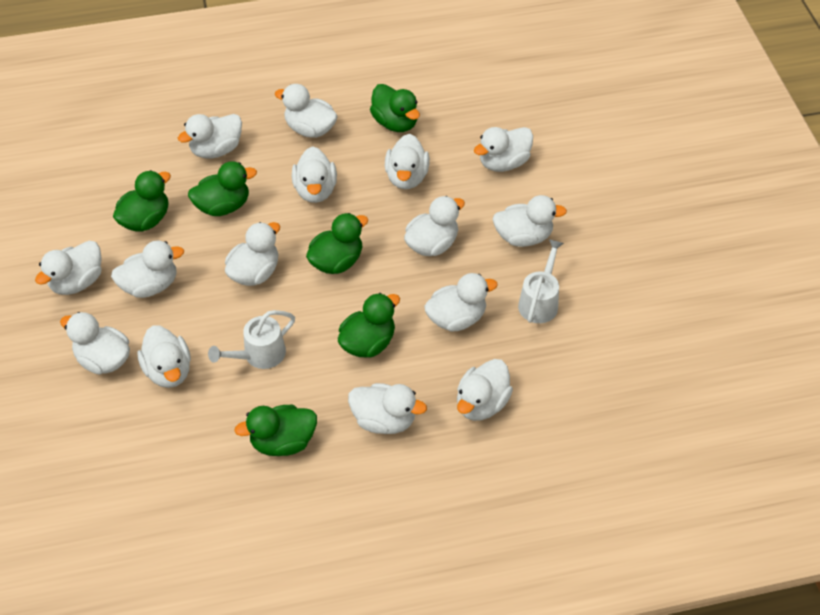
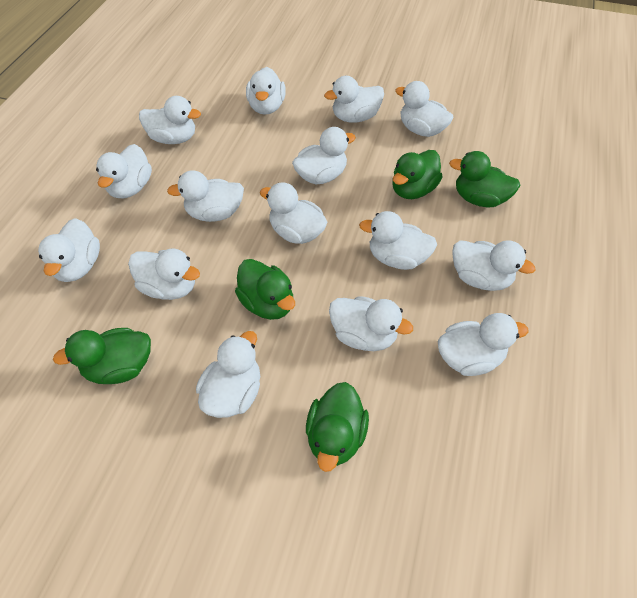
green duck: 6 -> 5
white watering can: 2 -> 0

